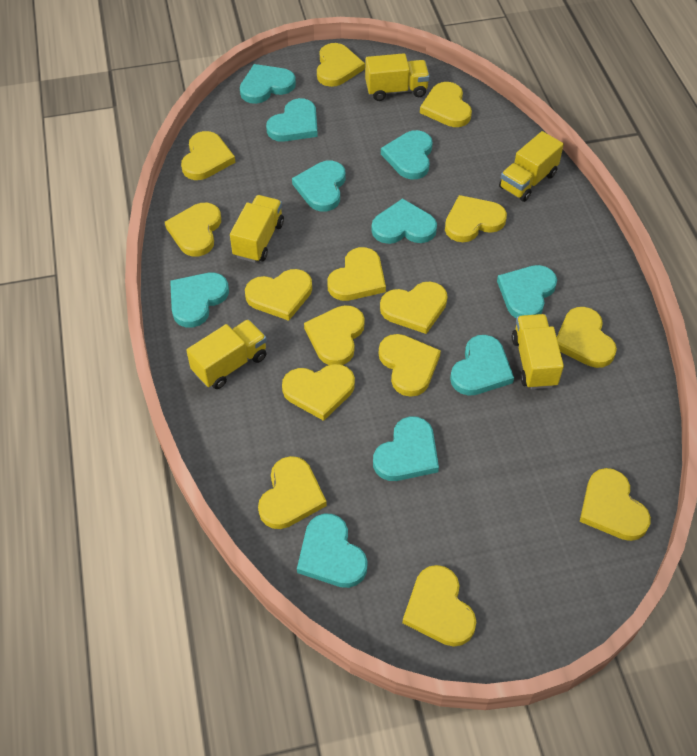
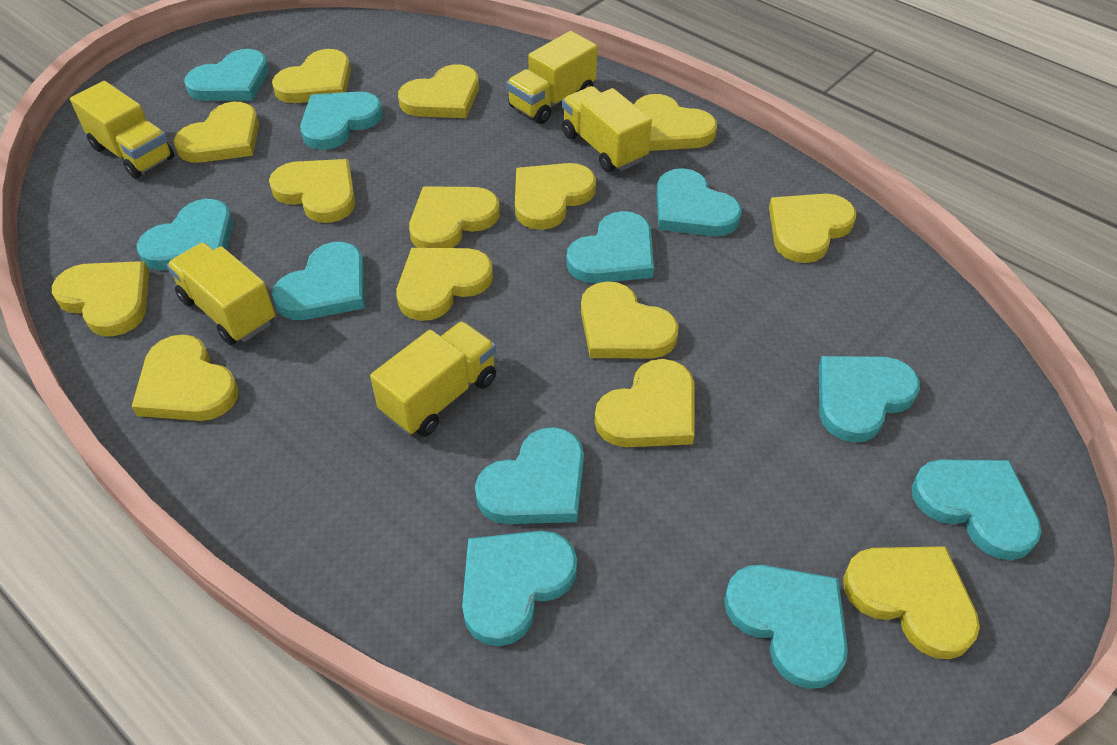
turquoise heart: 10 -> 11
yellow heart: 15 -> 14

